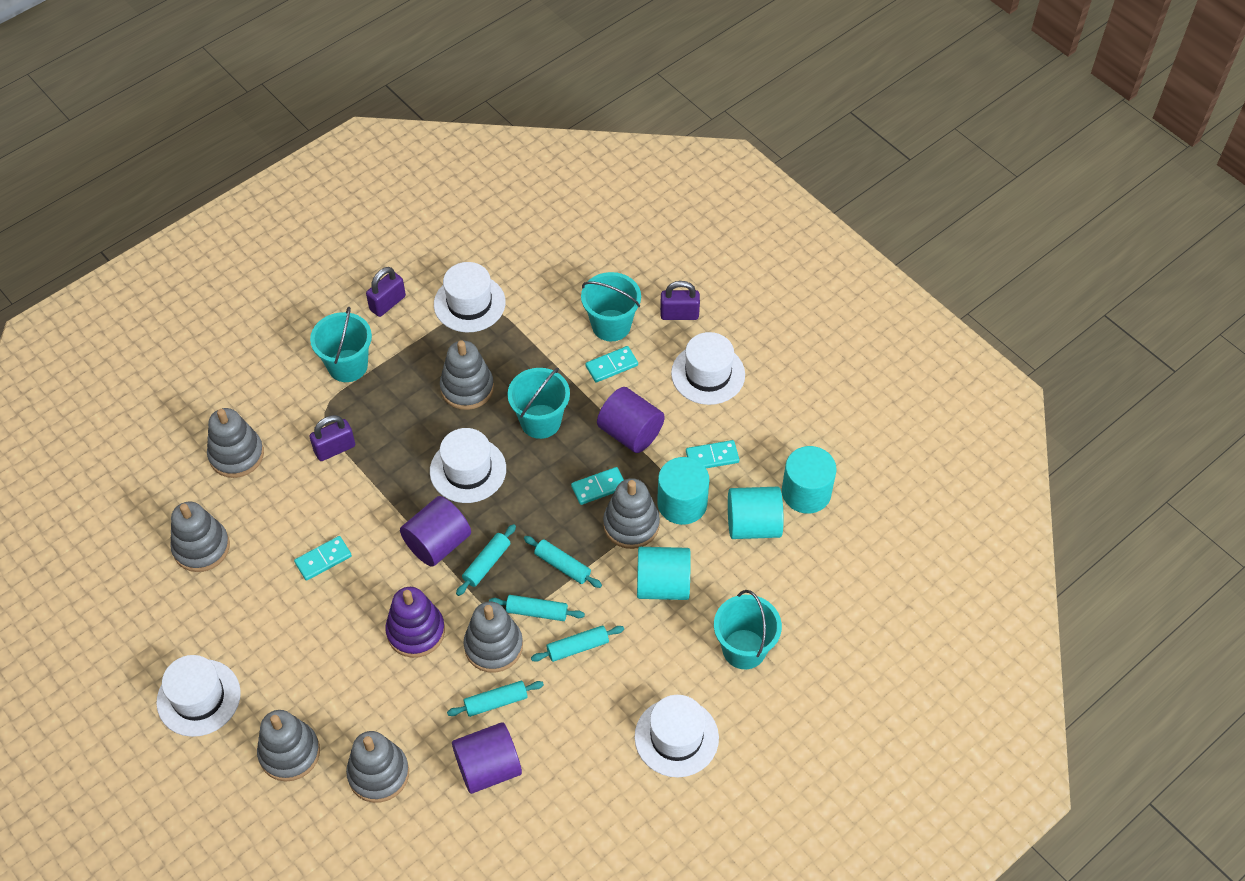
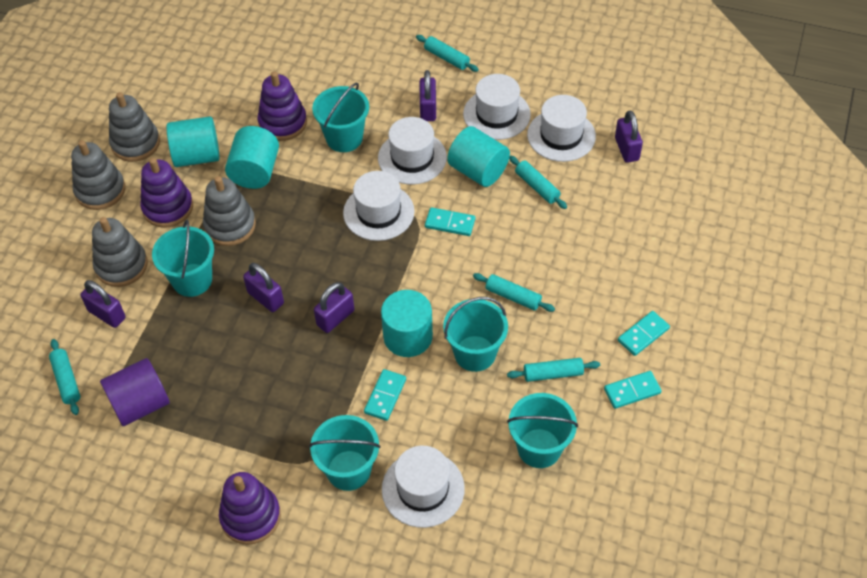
grey stacking toy: 7 -> 4
purple cylinder: 3 -> 1
purple padlock: 3 -> 5
purple stacking toy: 1 -> 3
turquoise bucket: 4 -> 5

